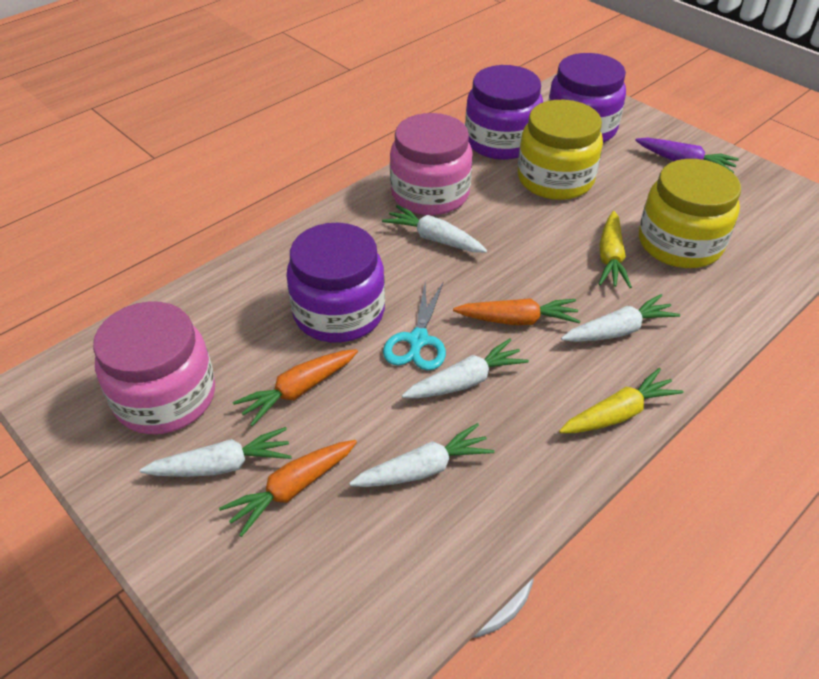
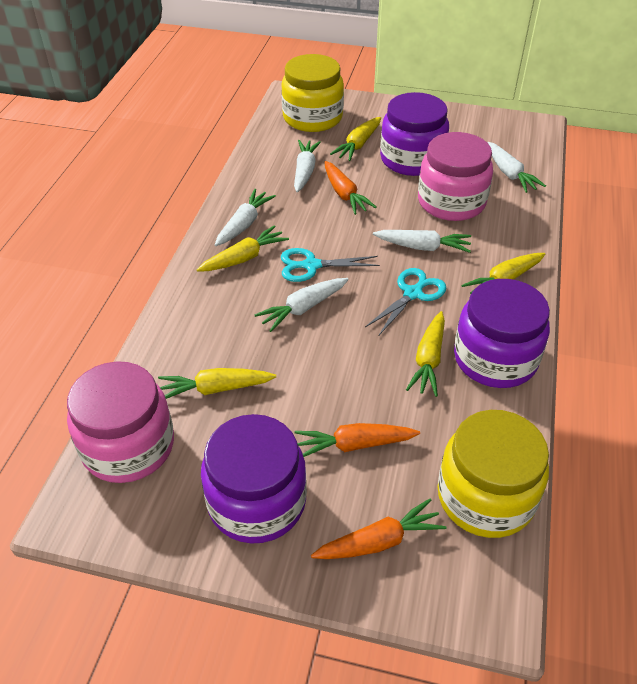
purple carrot: 1 -> 0
turquoise scissors: 1 -> 2
yellow carrot: 2 -> 5

